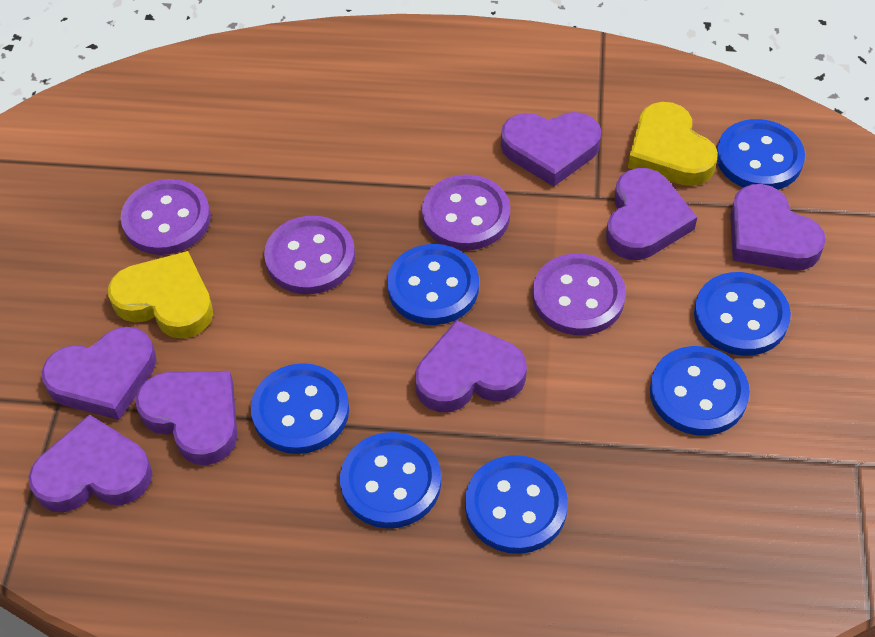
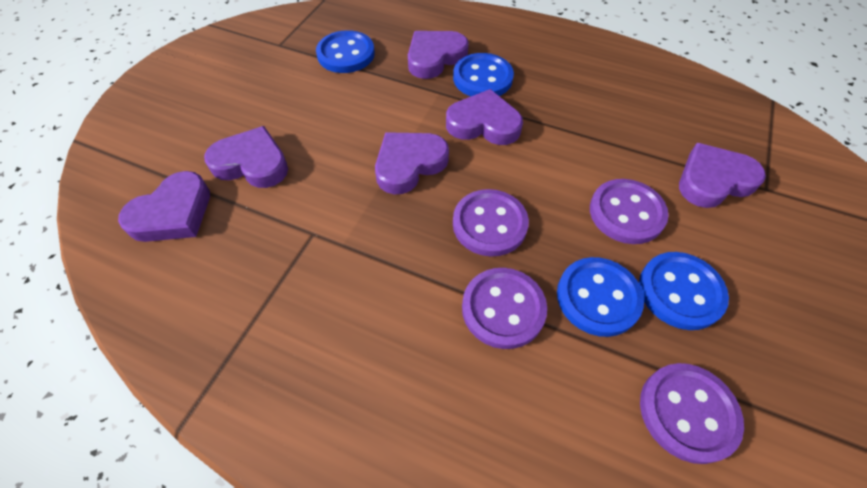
blue button: 7 -> 4
purple heart: 7 -> 6
yellow heart: 2 -> 0

